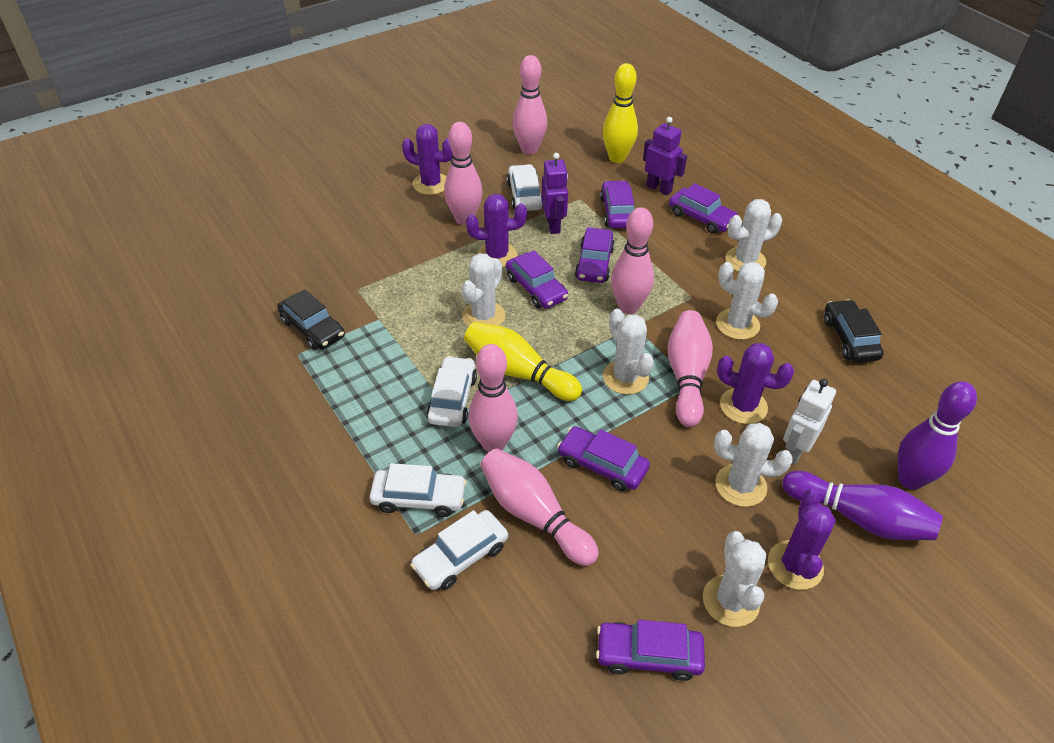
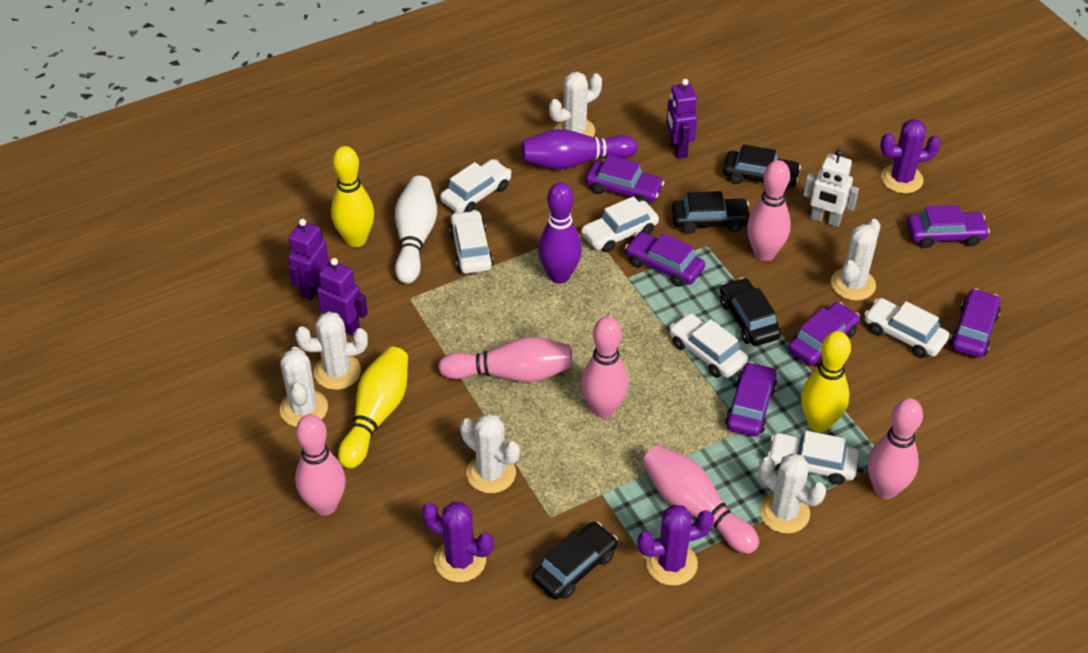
black car: 2 -> 4
purple cactus: 4 -> 3
purple robot: 2 -> 3
white bowling pin: 0 -> 1
white car: 4 -> 6
yellow bowling pin: 2 -> 3

